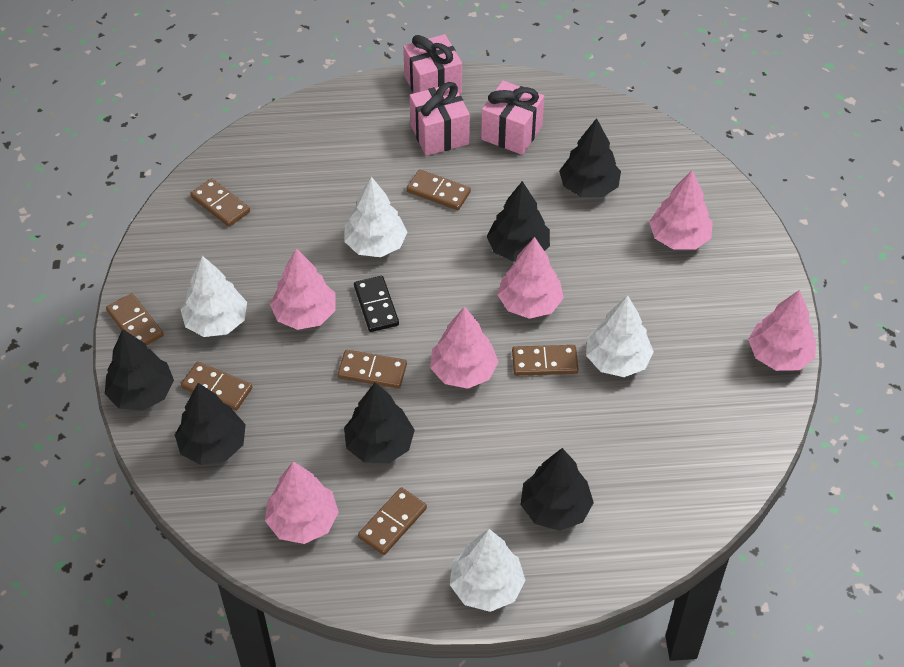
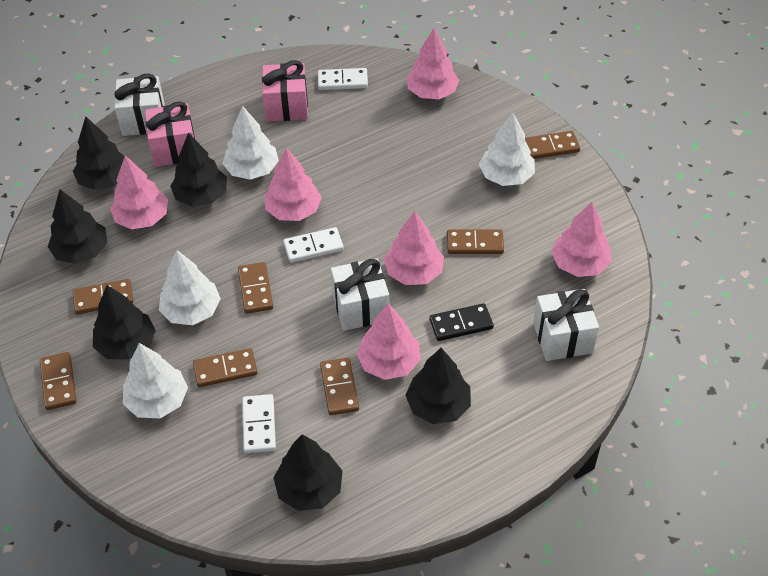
pink gift: 3 -> 2
white domino: 0 -> 3
white gift: 0 -> 3

